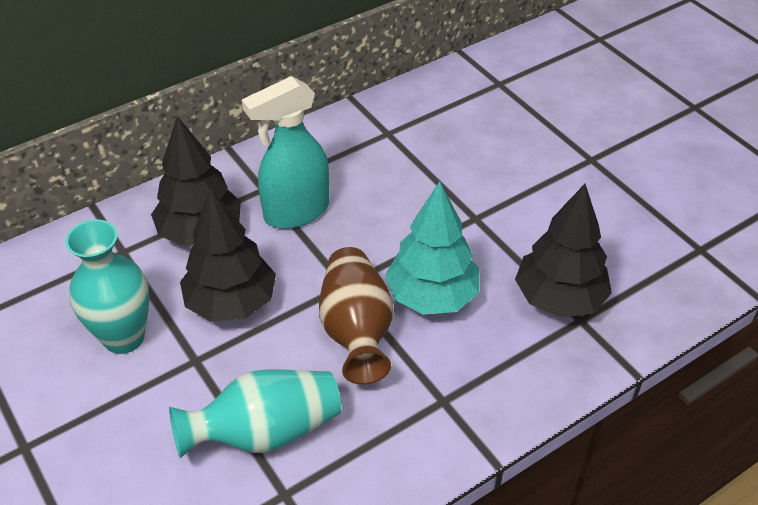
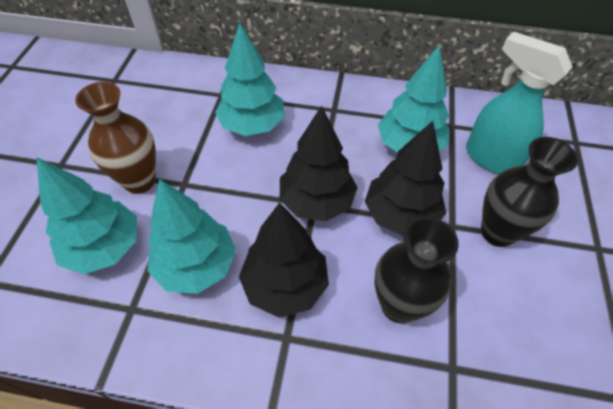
black vase: 0 -> 2
turquoise tree: 1 -> 4
turquoise vase: 2 -> 0

